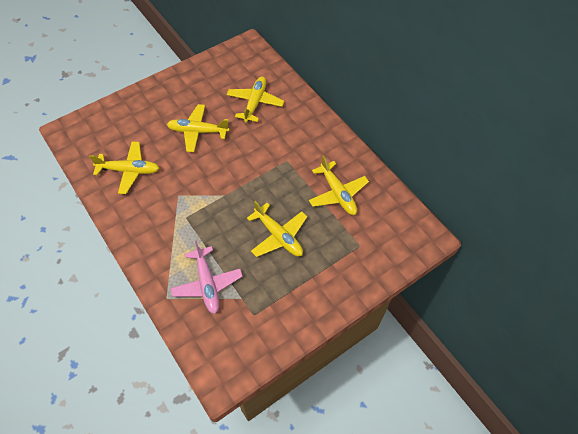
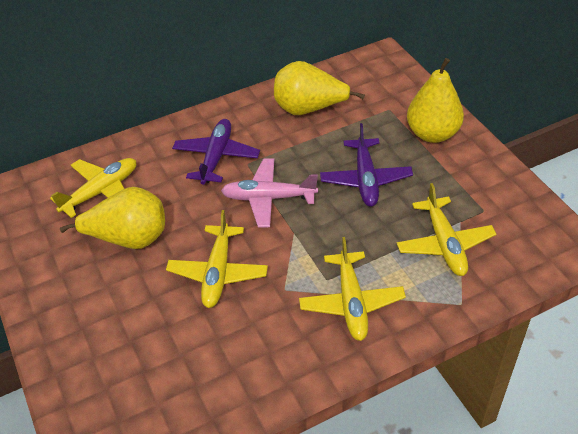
purple plane: 0 -> 2
yellow pear: 0 -> 3
yellow plane: 5 -> 4

